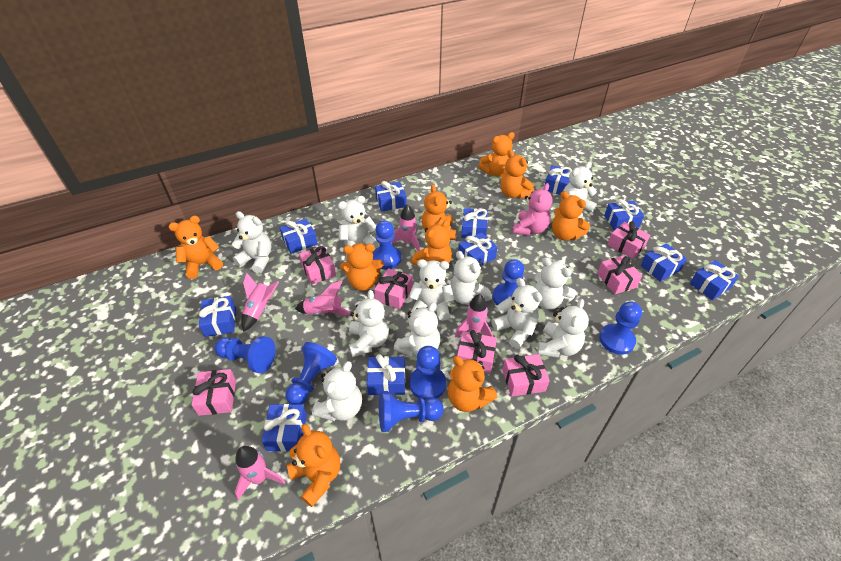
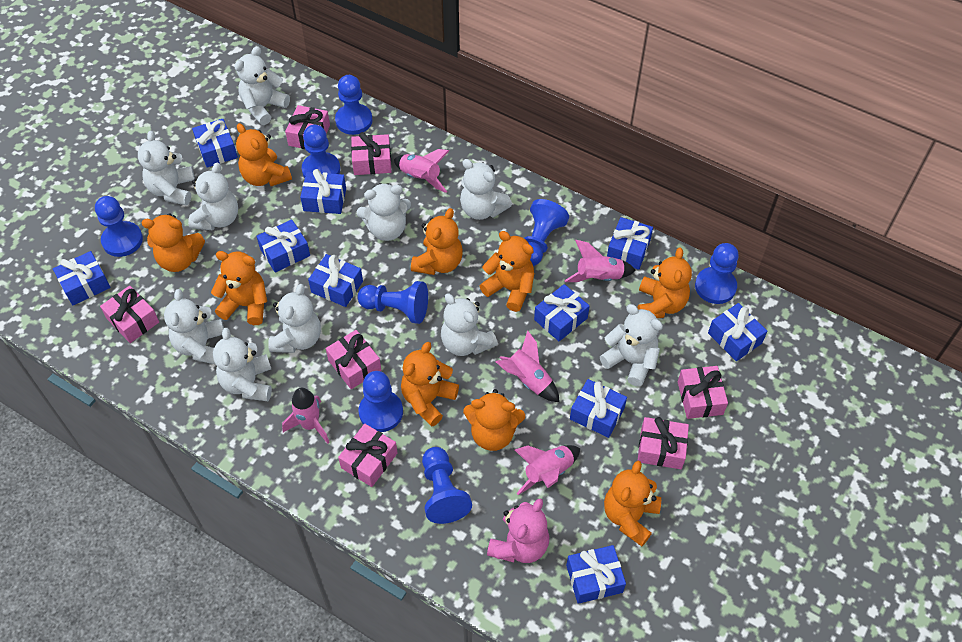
blue gift: 11 -> 10
blue pawn: 7 -> 8
white teddy bear: 11 -> 10

